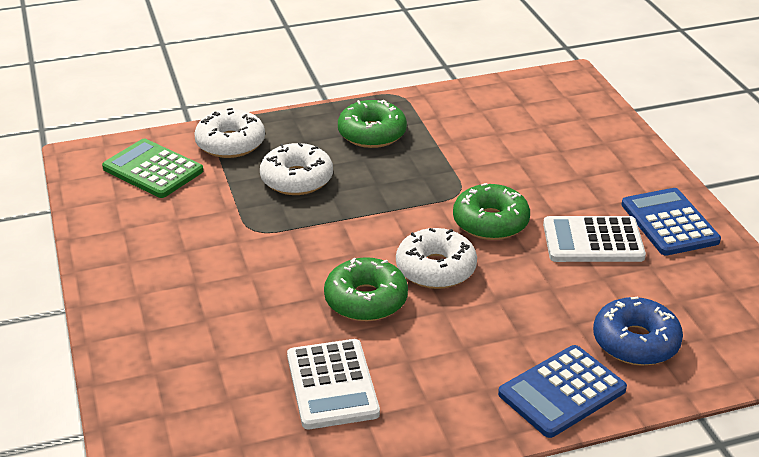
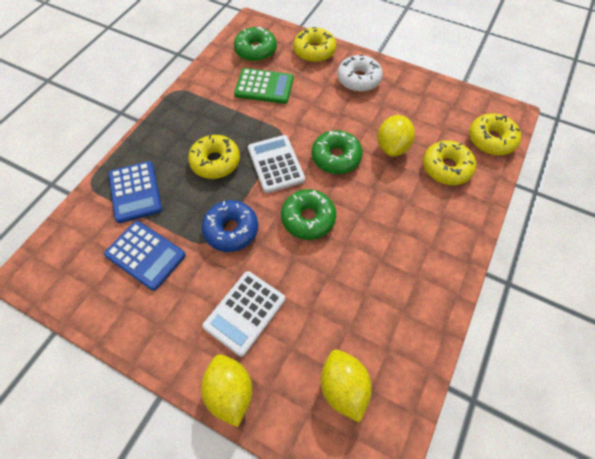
white donut: 3 -> 1
yellow donut: 0 -> 4
yellow lemon: 0 -> 3

